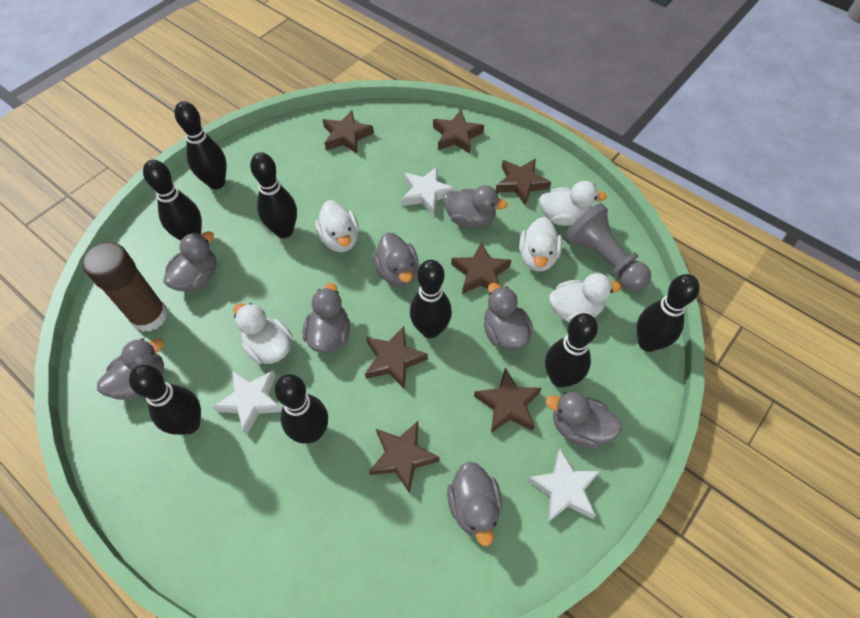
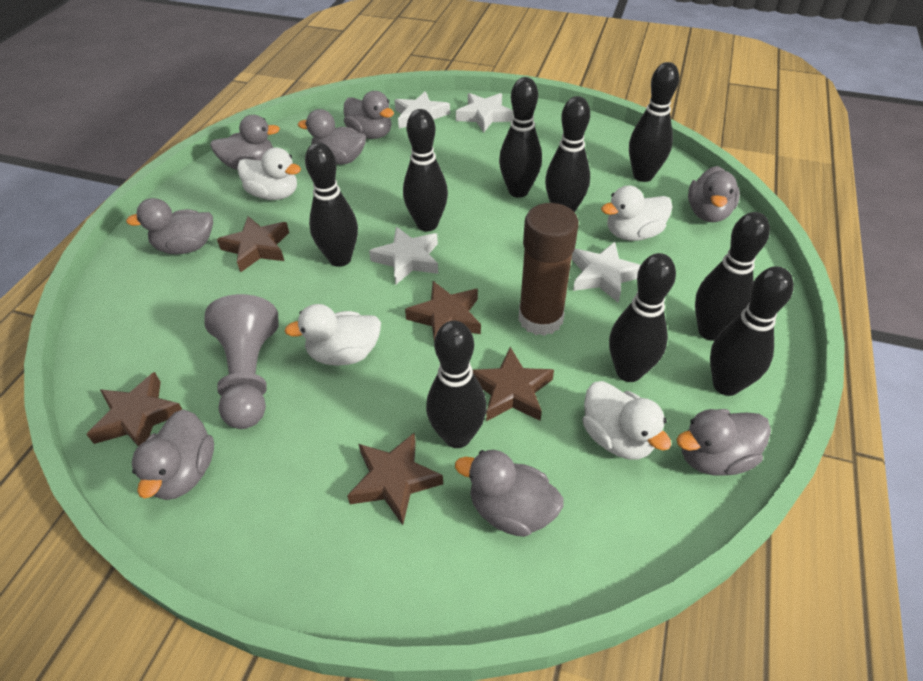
black bowling pin: 8 -> 9
brown star: 7 -> 5
white duck: 5 -> 4
white star: 3 -> 4

